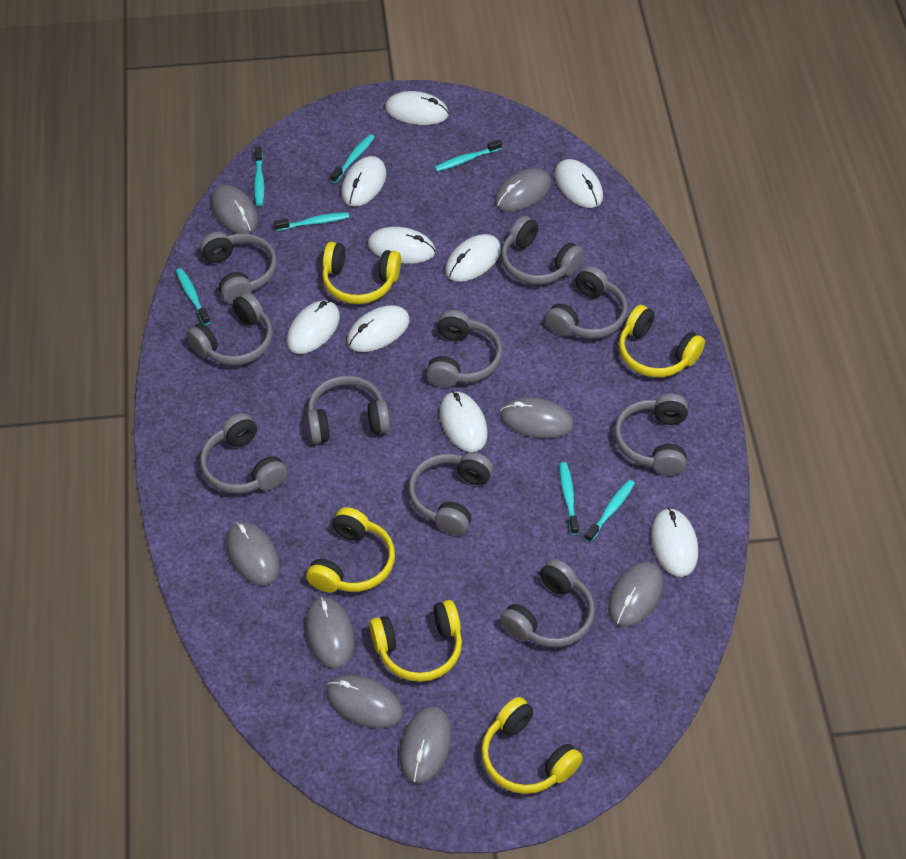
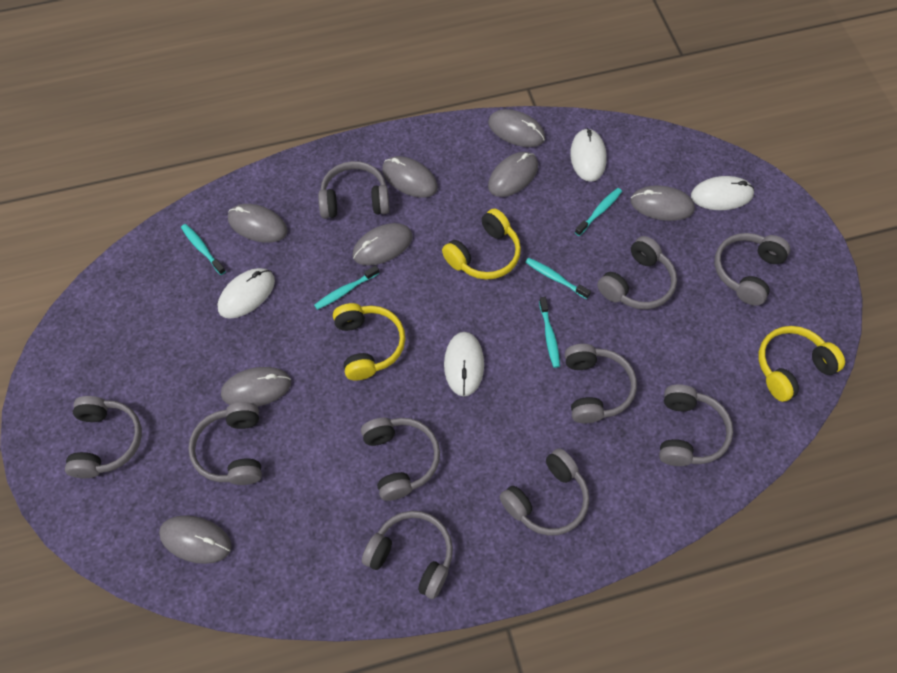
turquoise toothbrush: 7 -> 5
white mouse: 9 -> 4
yellow headphones: 5 -> 3

